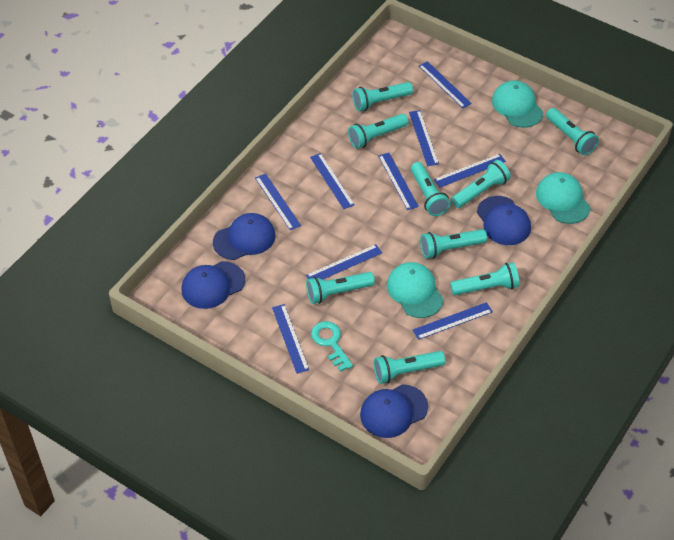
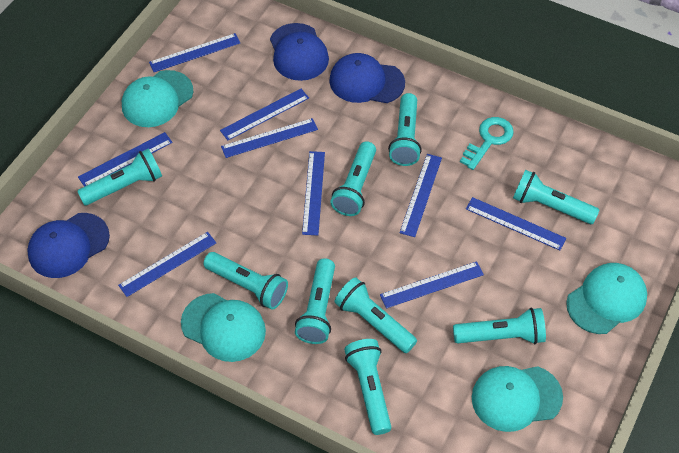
blue cap: 4 -> 3
turquoise cap: 3 -> 4

